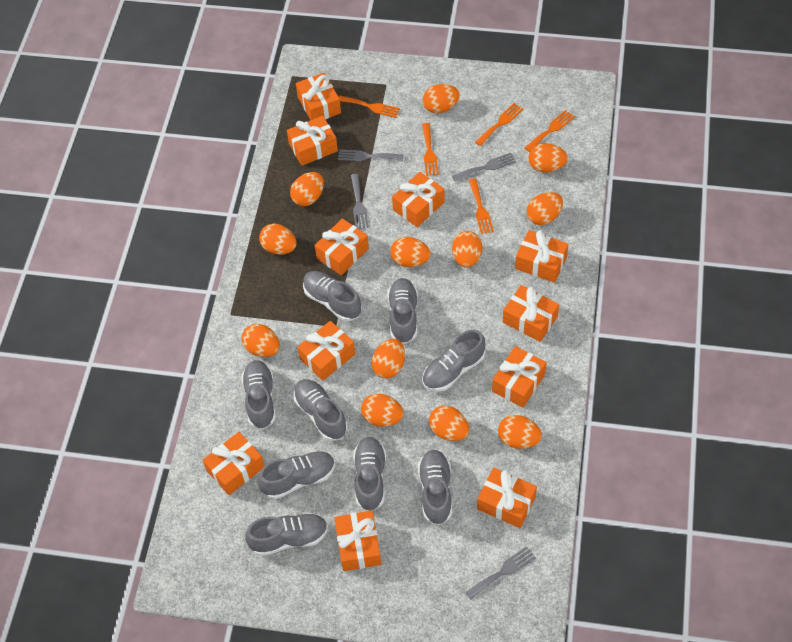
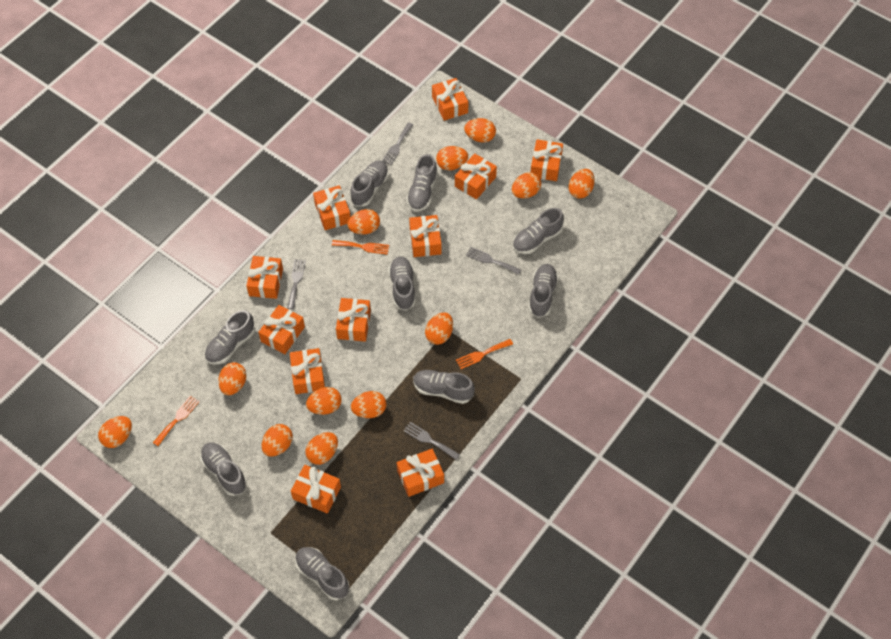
orange fork: 5 -> 3

